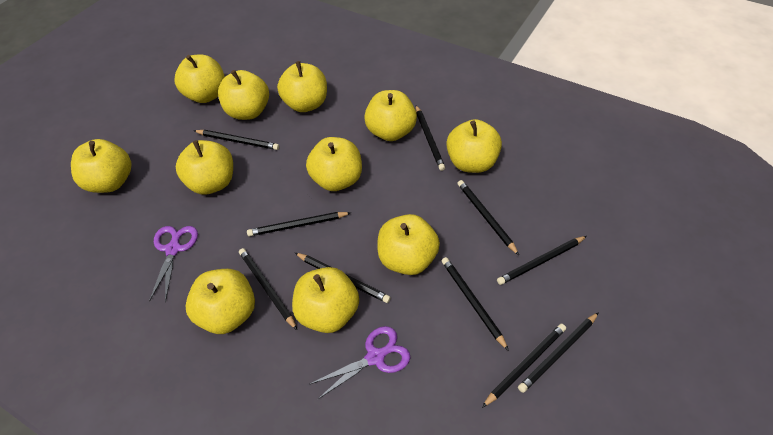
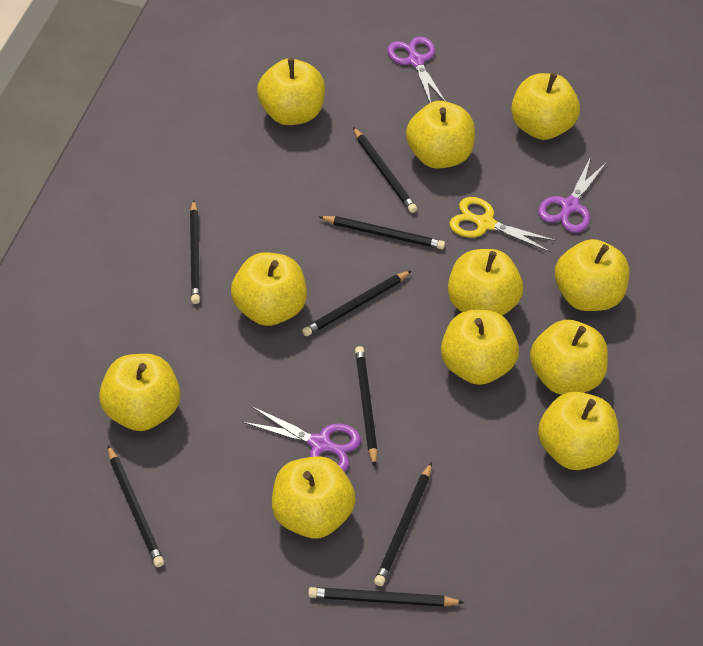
black pencil: 10 -> 8
purple scissors: 2 -> 3
yellow scissors: 0 -> 1

